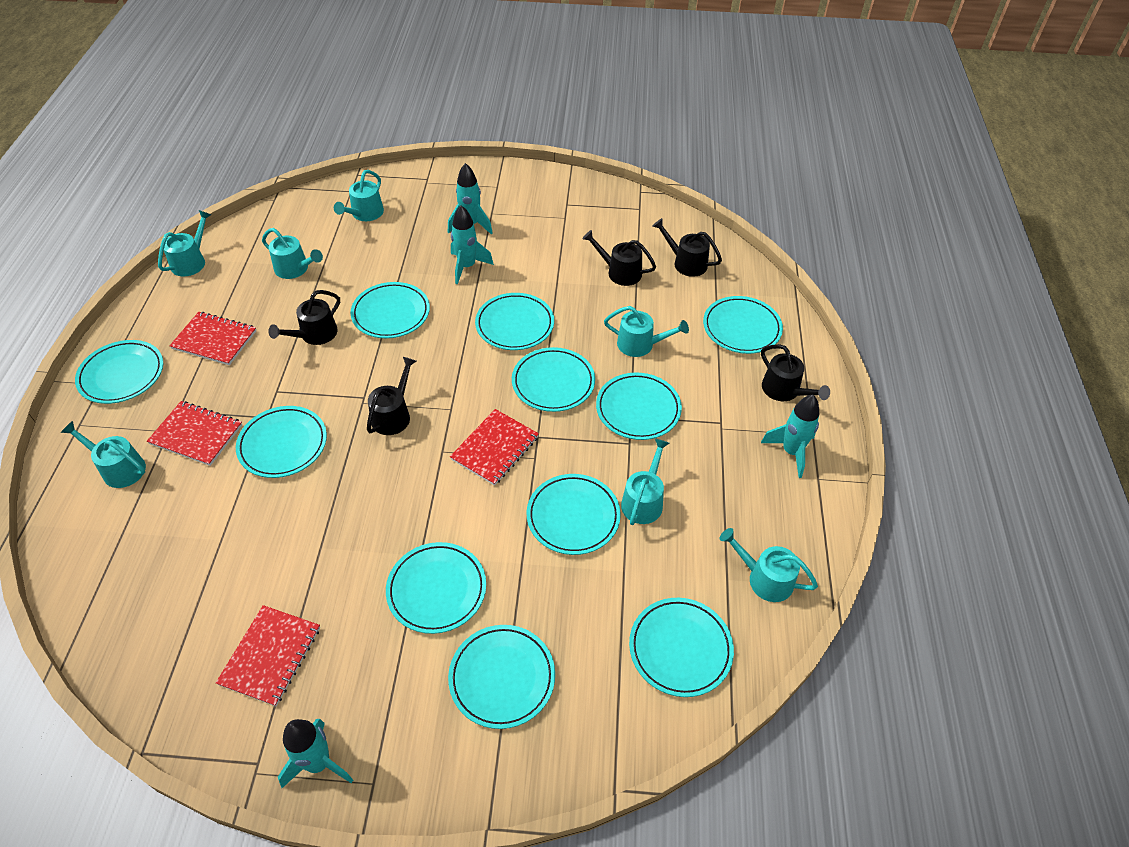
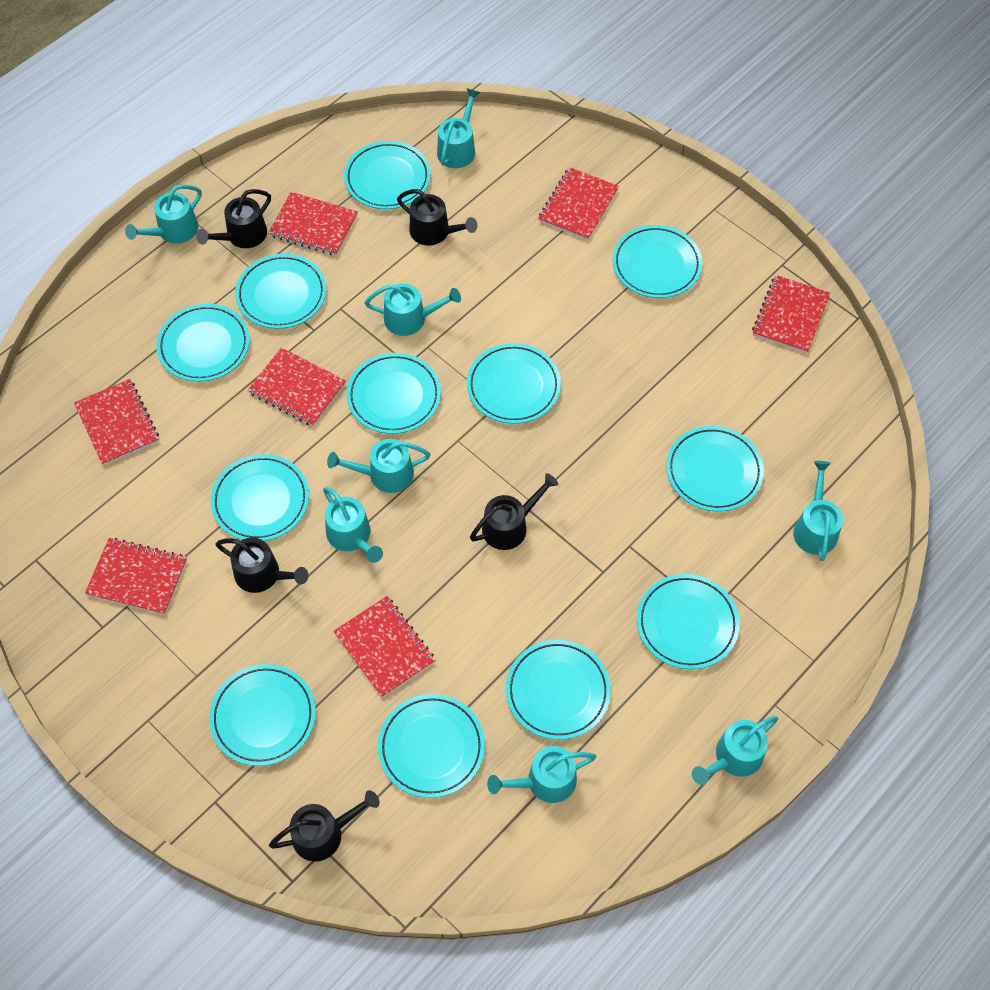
red notebook: 4 -> 7
turquoise plate: 11 -> 12
turquoise rocket: 4 -> 0
turquoise watering can: 7 -> 8

